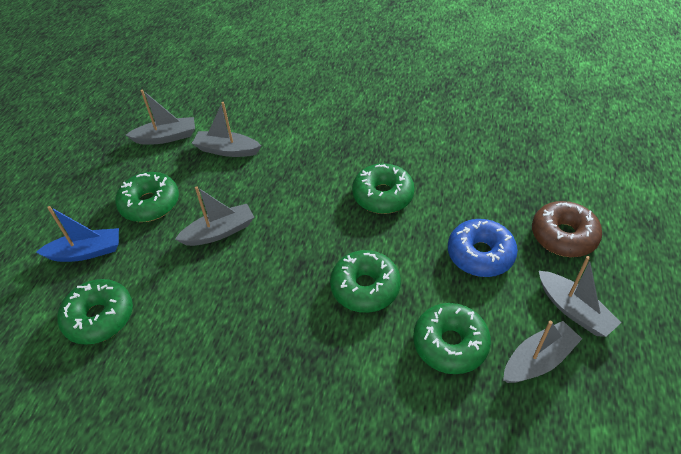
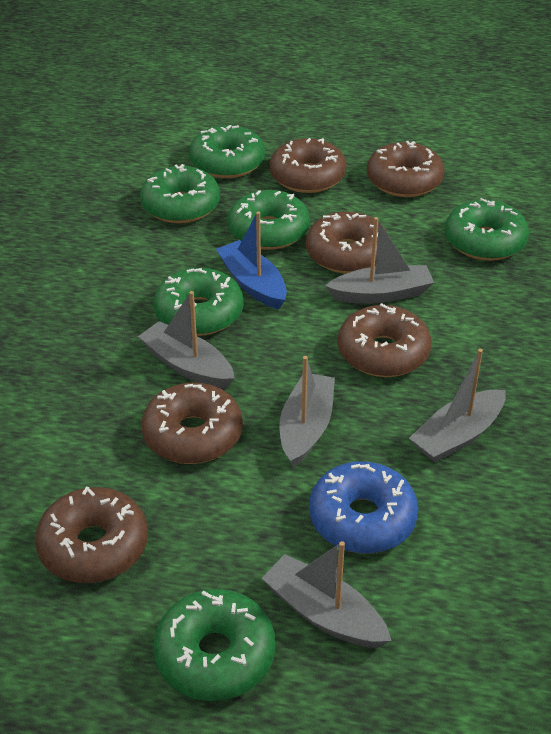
brown donut: 1 -> 6
green donut: 5 -> 6

